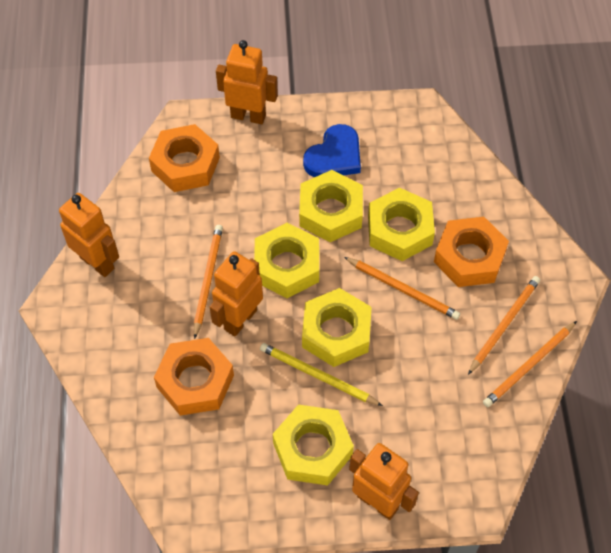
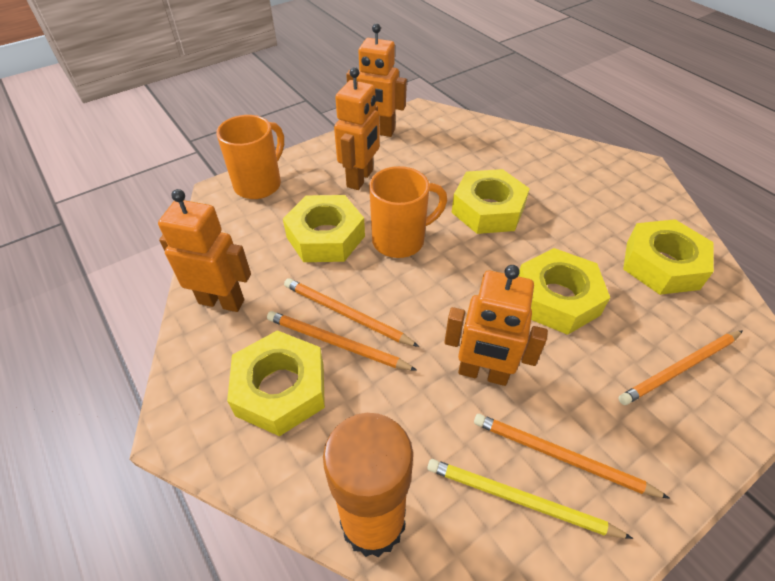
blue heart: 1 -> 0
orange glue stick: 0 -> 1
orange mug: 0 -> 2
orange nut: 3 -> 0

